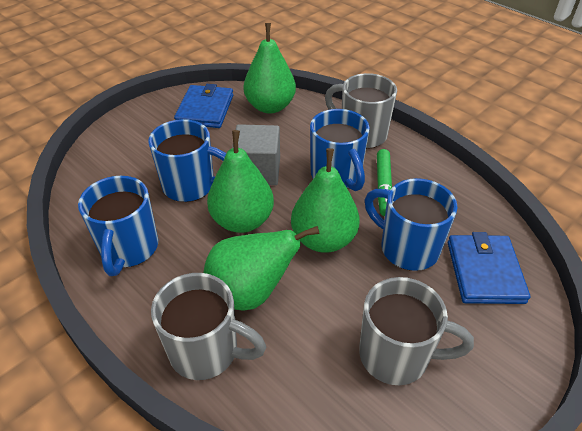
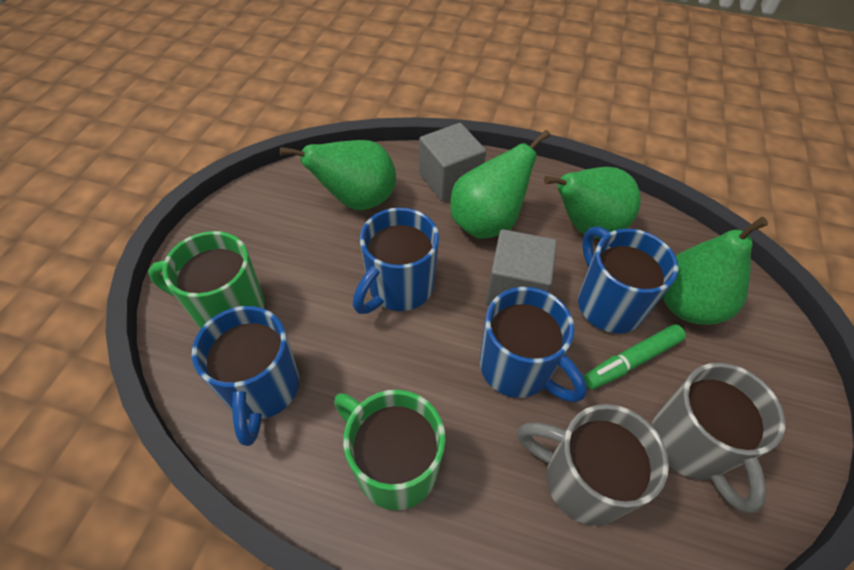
blue wallet: 2 -> 0
green mug: 0 -> 2
grey cube: 1 -> 2
grey mug: 3 -> 2

